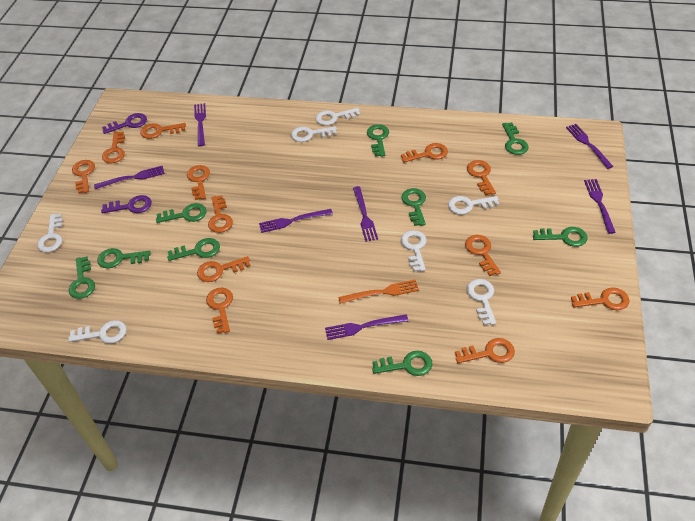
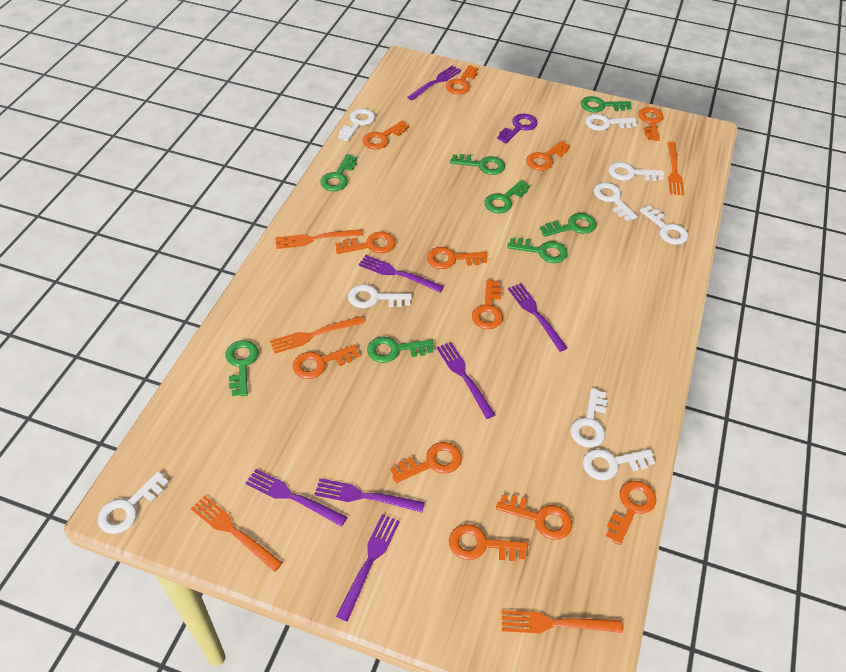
green key: 9 -> 8
orange fork: 1 -> 5
purple key: 2 -> 1
white key: 7 -> 9

